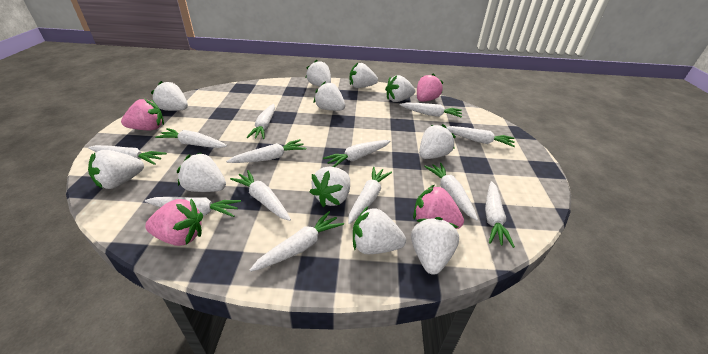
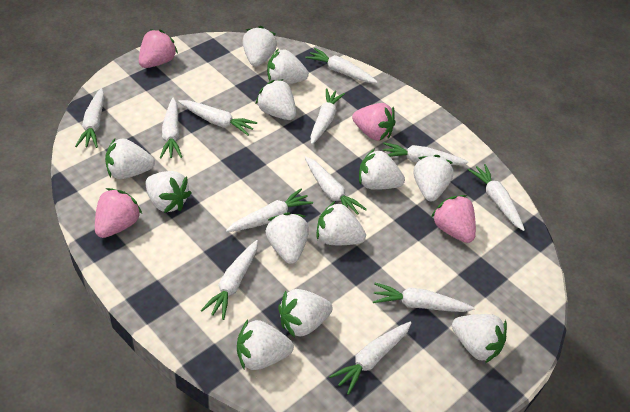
white carrot: 13 -> 12
white strawberry: 11 -> 12

